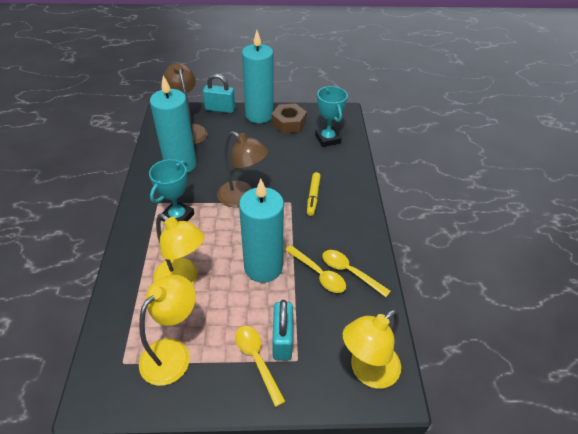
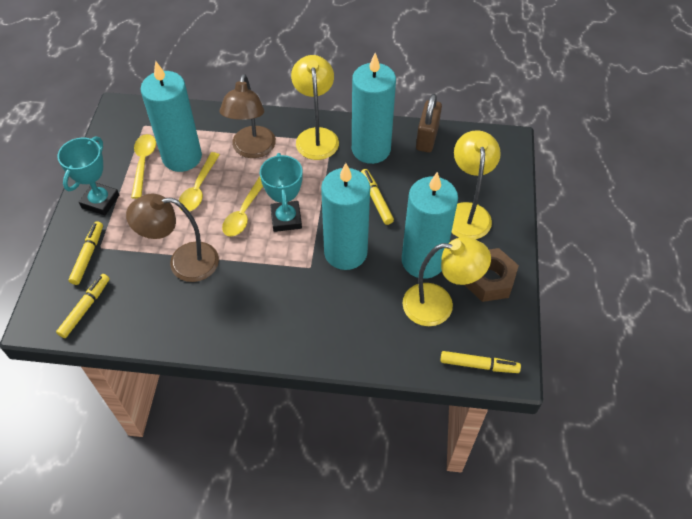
brown padlock: 0 -> 1
turquoise candle: 3 -> 4
turquoise padlock: 2 -> 0
yellow marker: 1 -> 4

